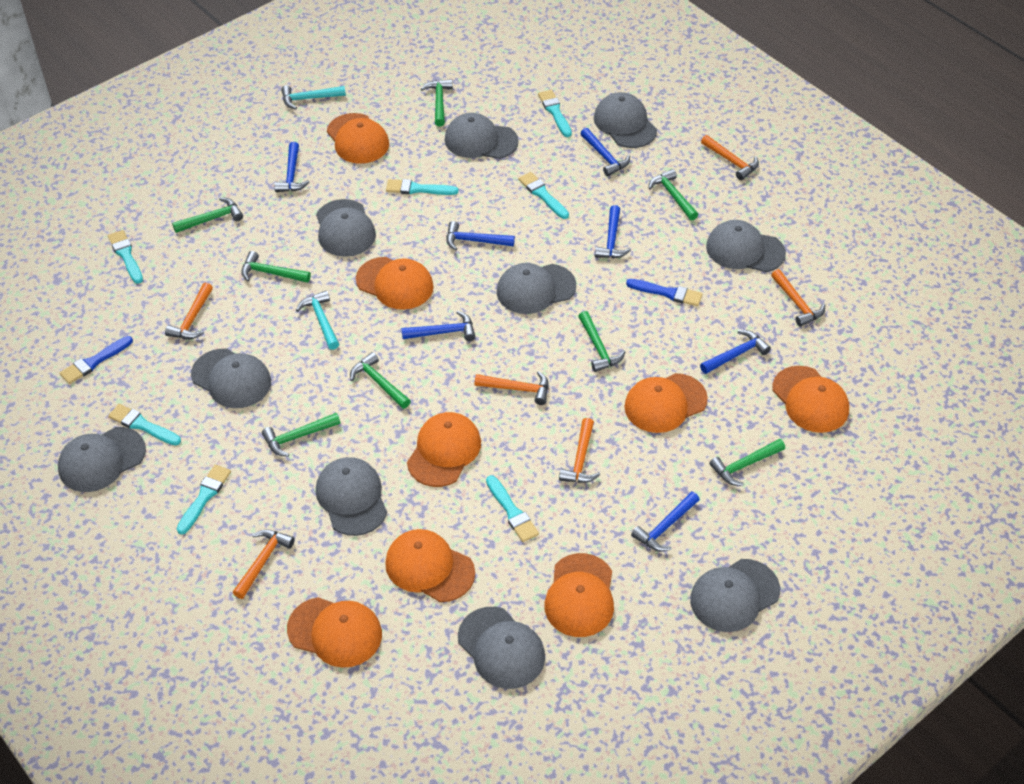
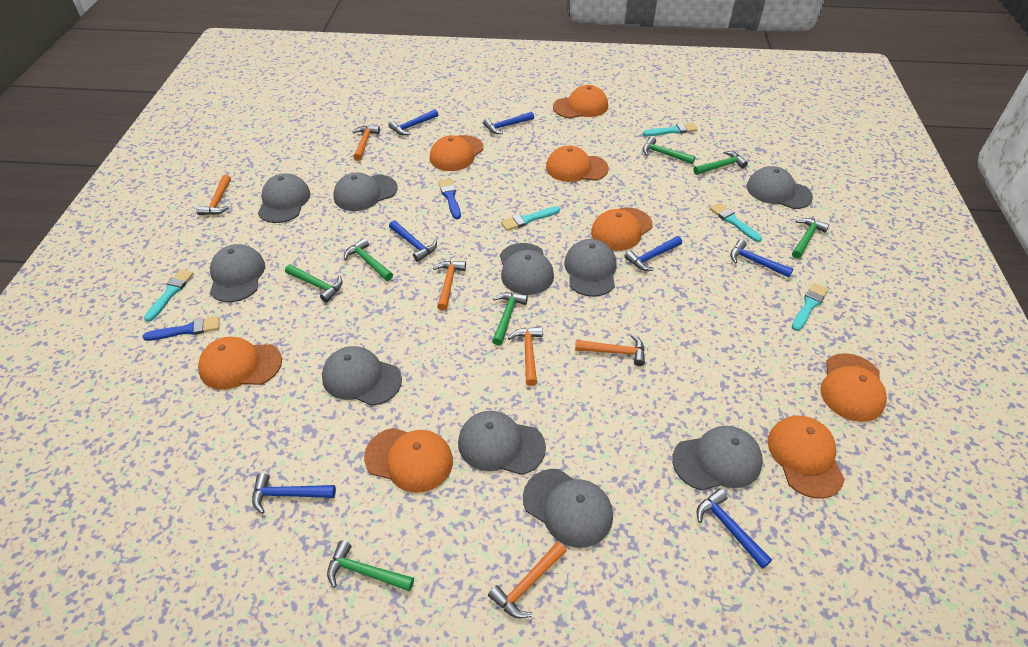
green hammer: 8 -> 7
turquoise brush: 7 -> 5
turquoise hammer: 2 -> 0

